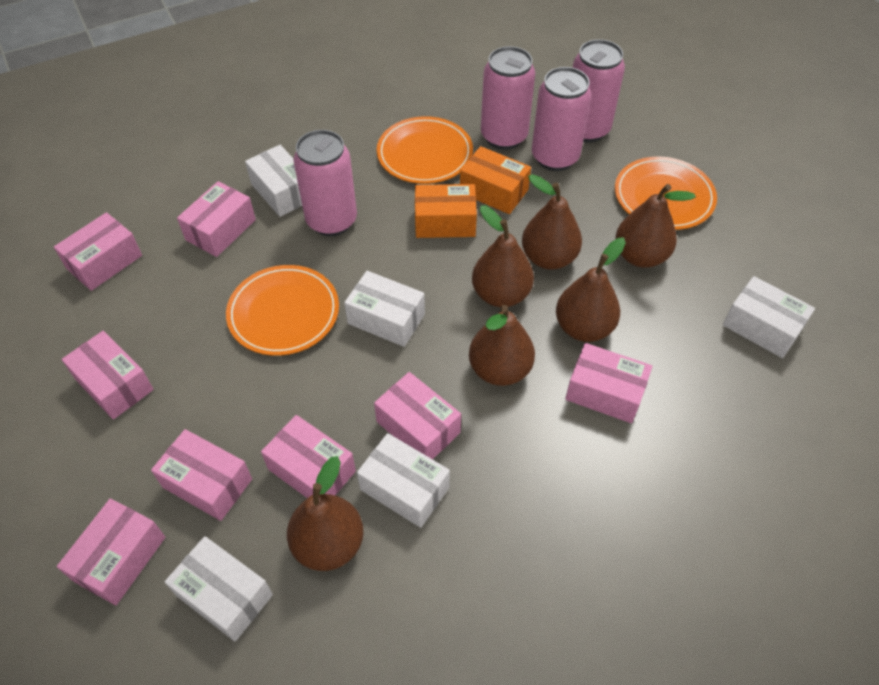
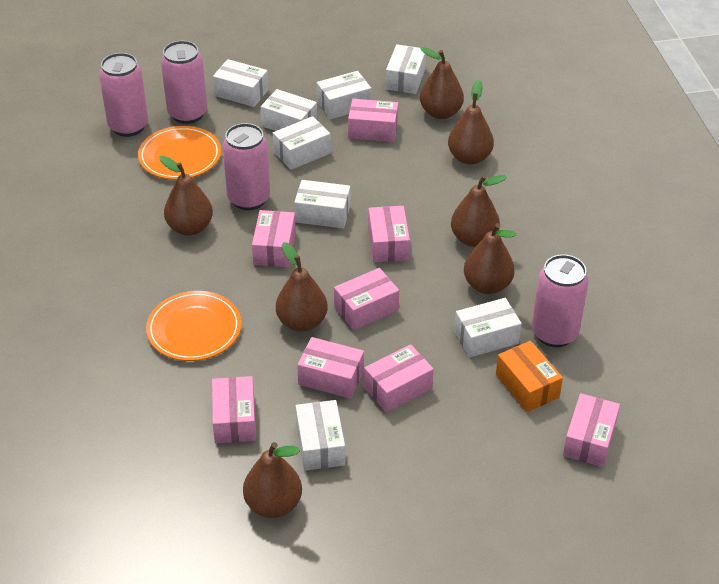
brown pear: 6 -> 7
orange box: 2 -> 1
orange plate: 3 -> 2
white box: 5 -> 8

